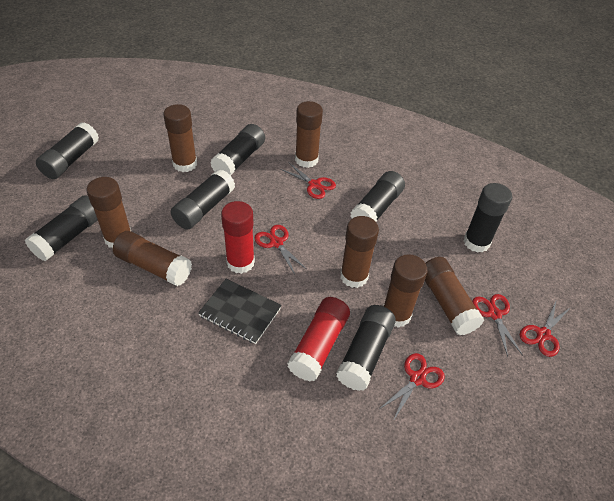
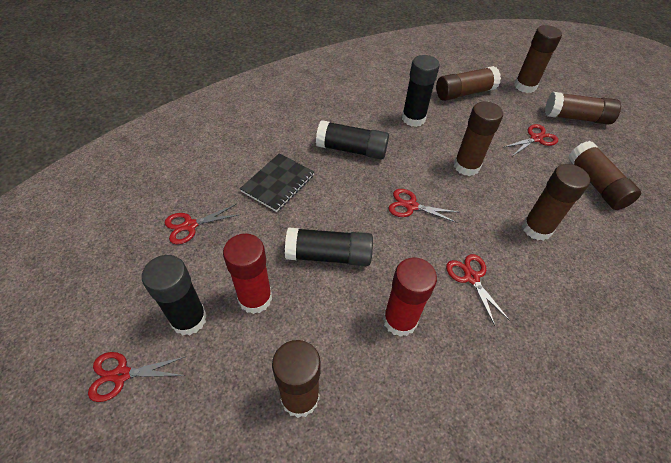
black glue stick: 7 -> 4

